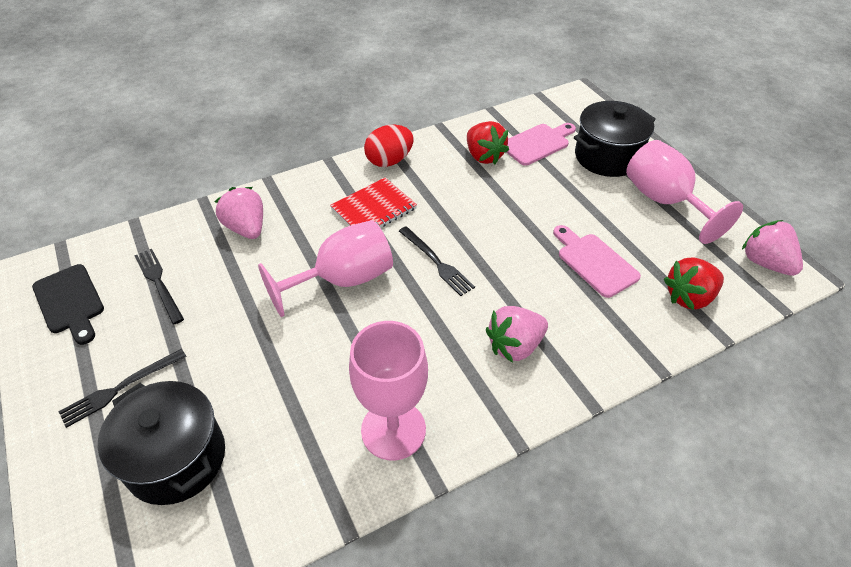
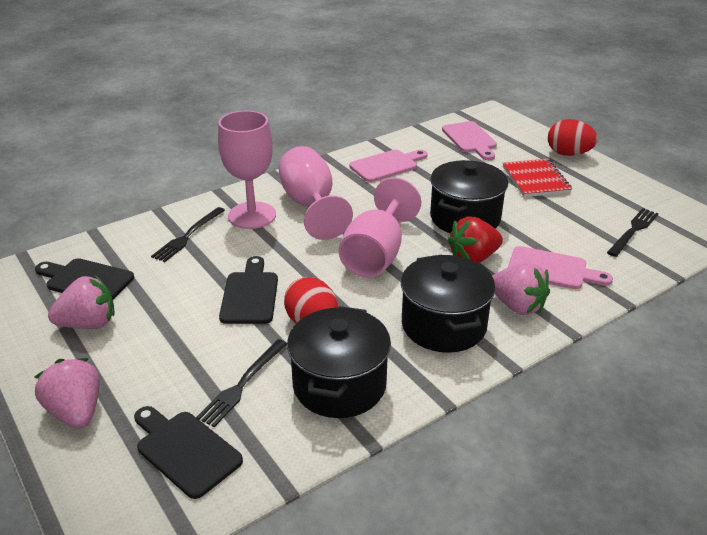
black cutting board: 1 -> 3
black pot: 2 -> 3
pink cutting board: 2 -> 3
red egg: 1 -> 2
red strawberry: 2 -> 1

